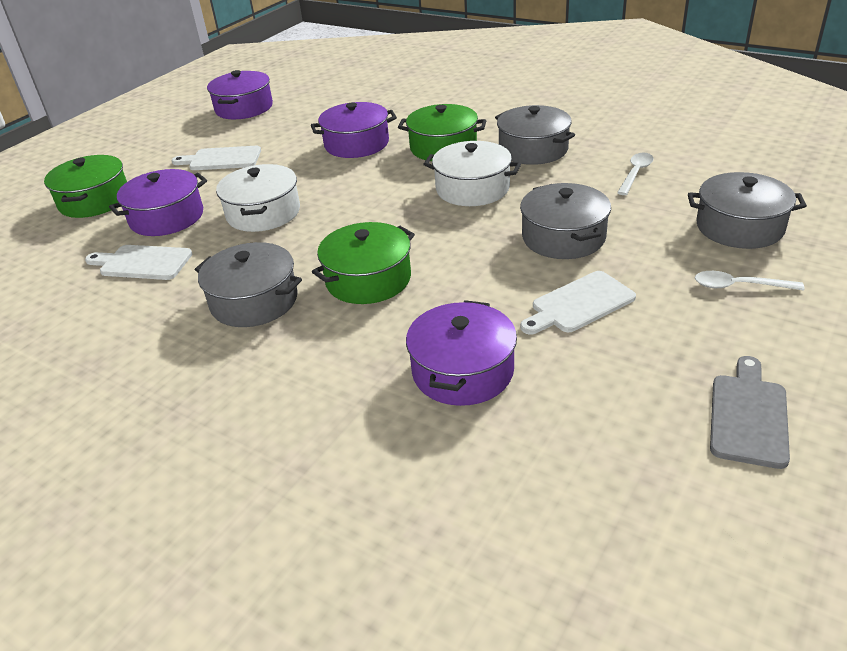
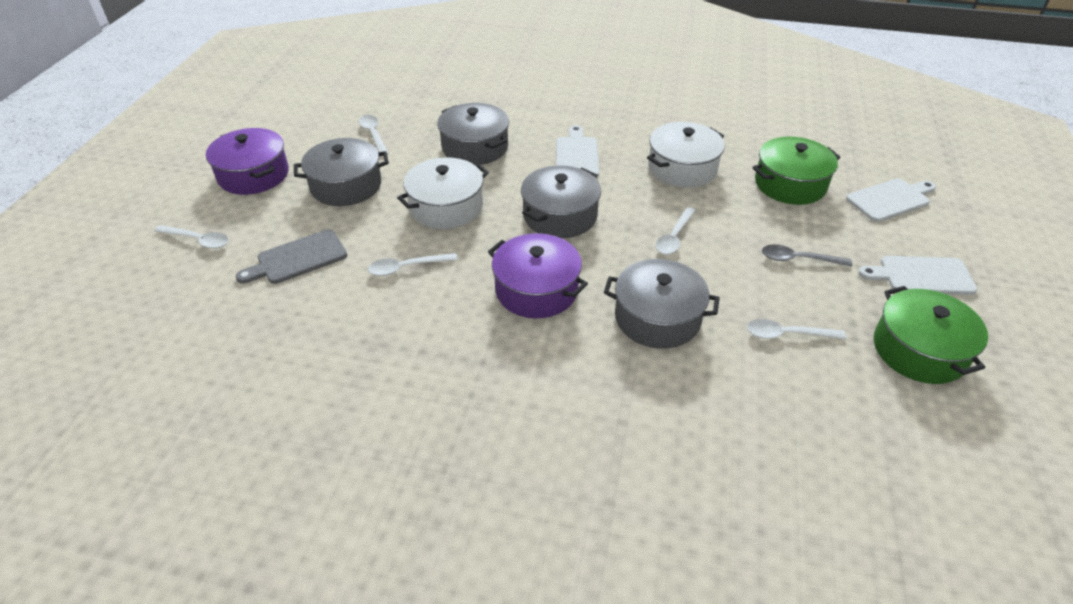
green pot: 3 -> 2
grey spoon: 0 -> 1
purple pot: 4 -> 2
white spoon: 2 -> 5

